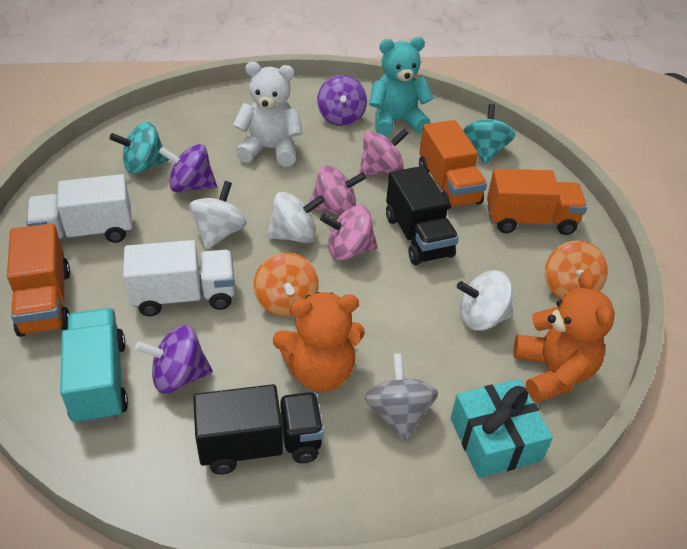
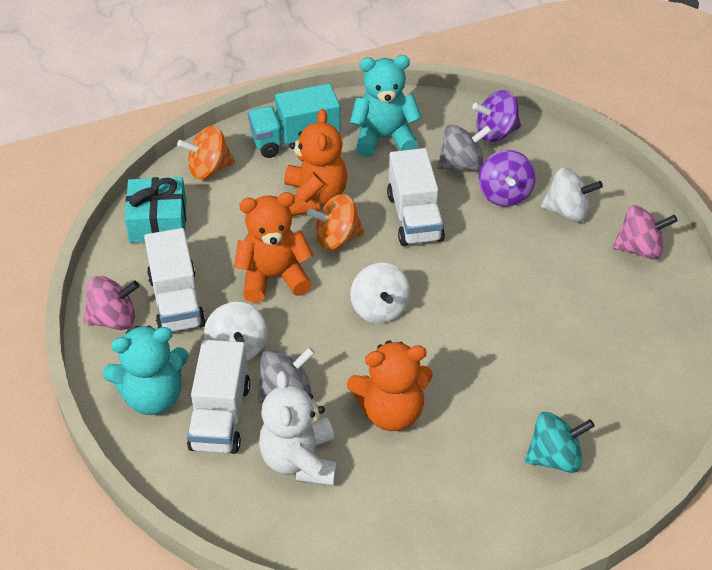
black truck: 2 -> 0
grey spinning top: 1 -> 2
orange teddy bear: 2 -> 3
orange truck: 3 -> 0
pink spinning top: 3 -> 2
purple spinning top: 3 -> 2
turquoise spinning top: 2 -> 1
turquoise teddy bear: 1 -> 2
white truck: 2 -> 3

